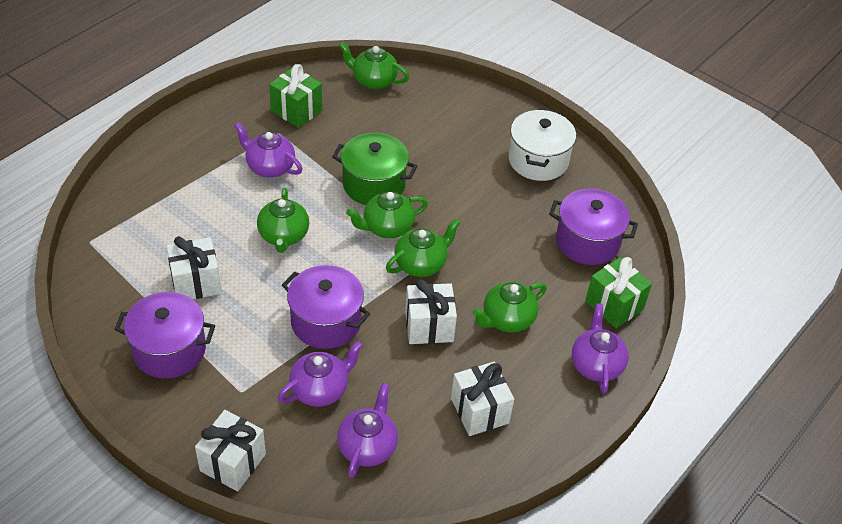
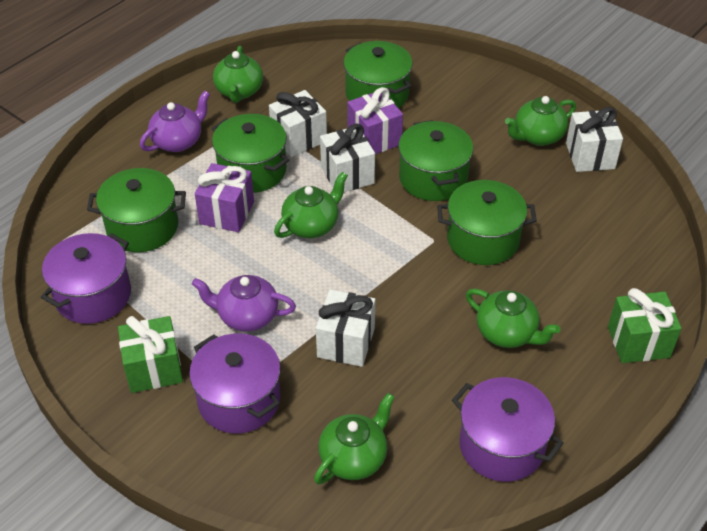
green pot: 1 -> 5
purple gift: 0 -> 2
purple teapot: 4 -> 2
white pot: 1 -> 0

